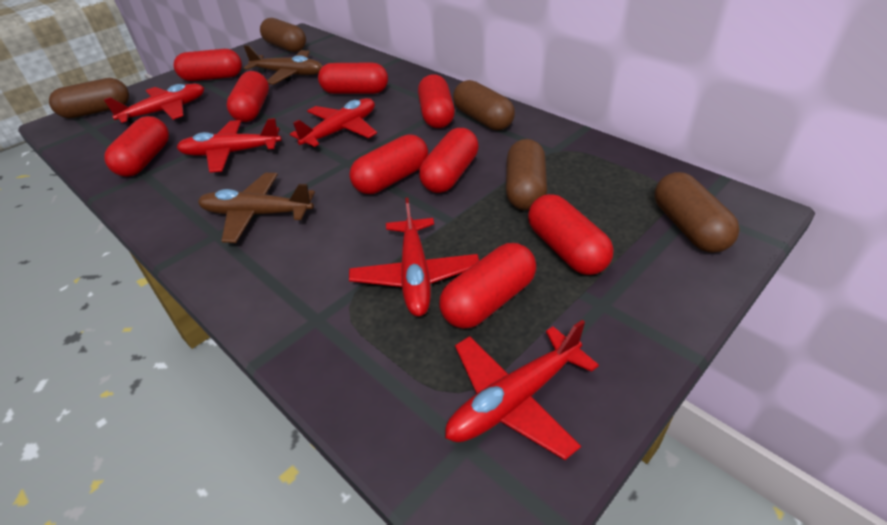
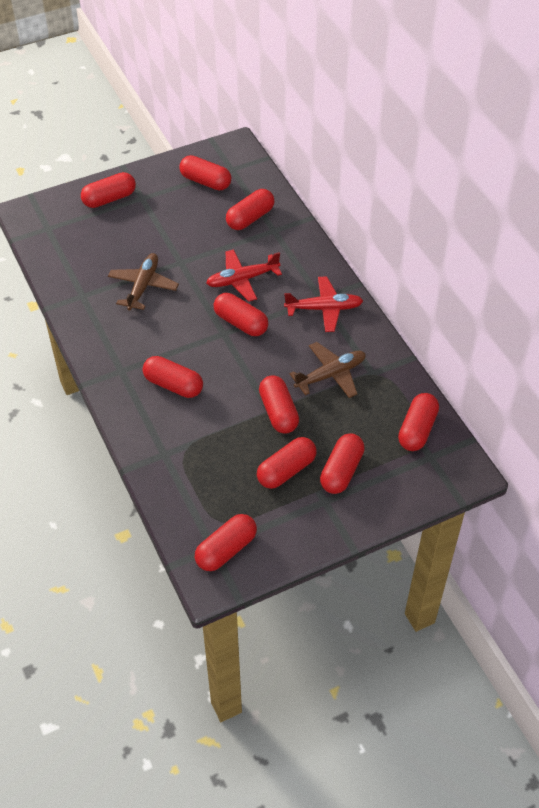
brown capsule: 5 -> 0
red capsule: 9 -> 10
red plane: 5 -> 2

